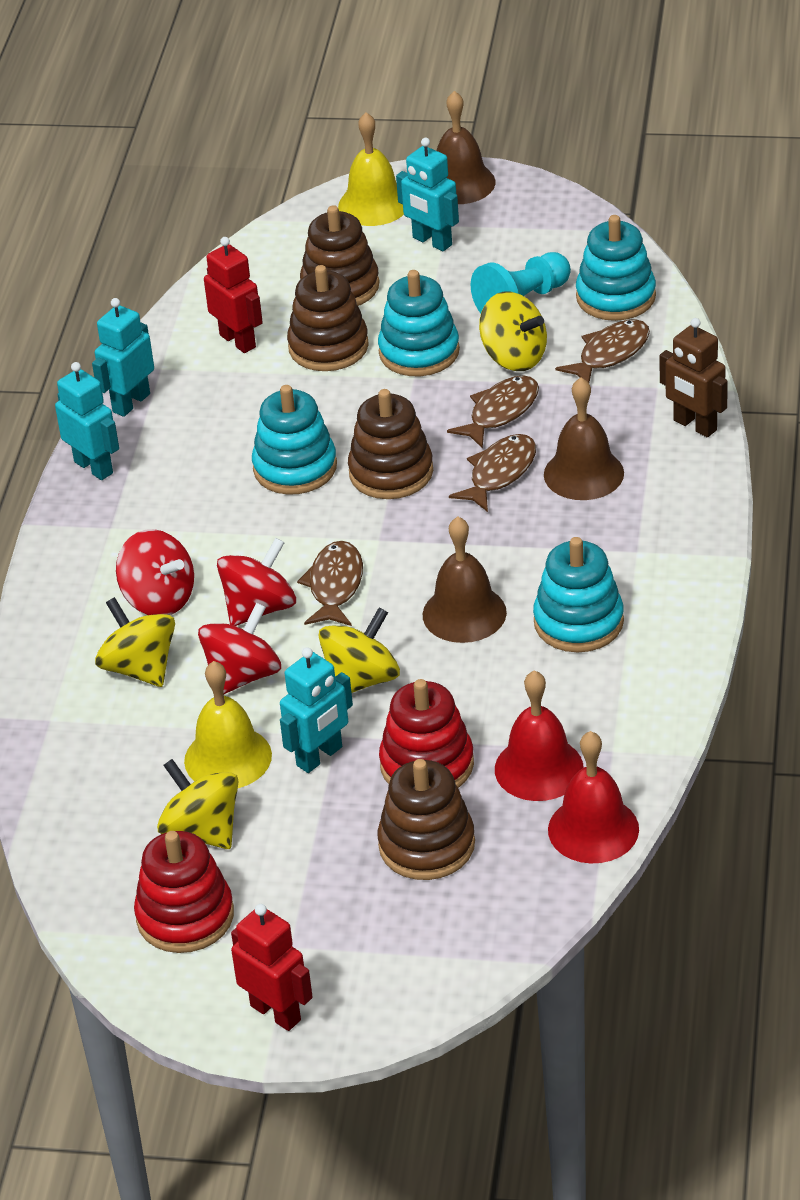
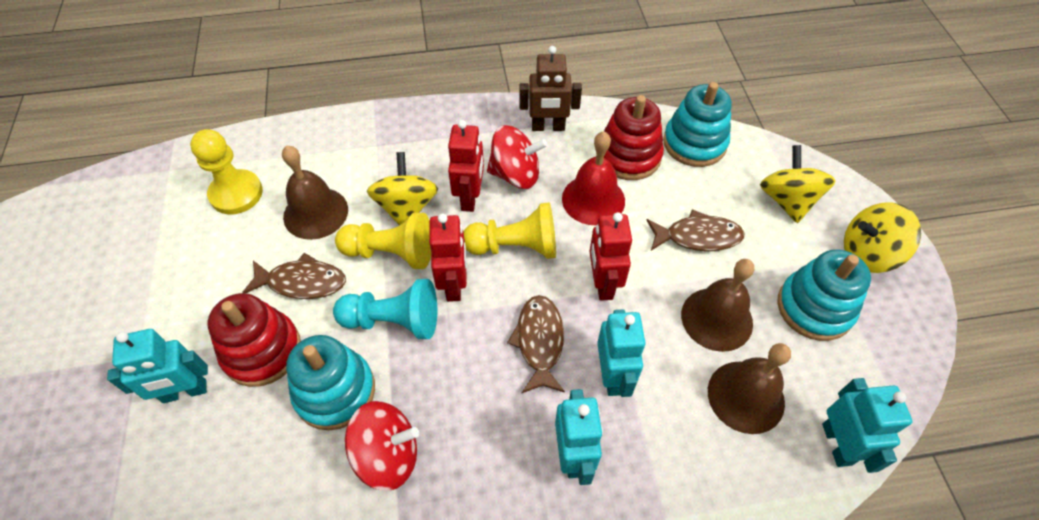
brown fish: 4 -> 3
brown stacking toy: 4 -> 0
red bell: 2 -> 1
red robot: 2 -> 3
red spinning top: 3 -> 2
turquoise stacking toy: 4 -> 3
yellow bell: 2 -> 0
yellow pawn: 0 -> 3
yellow spinning top: 4 -> 3

